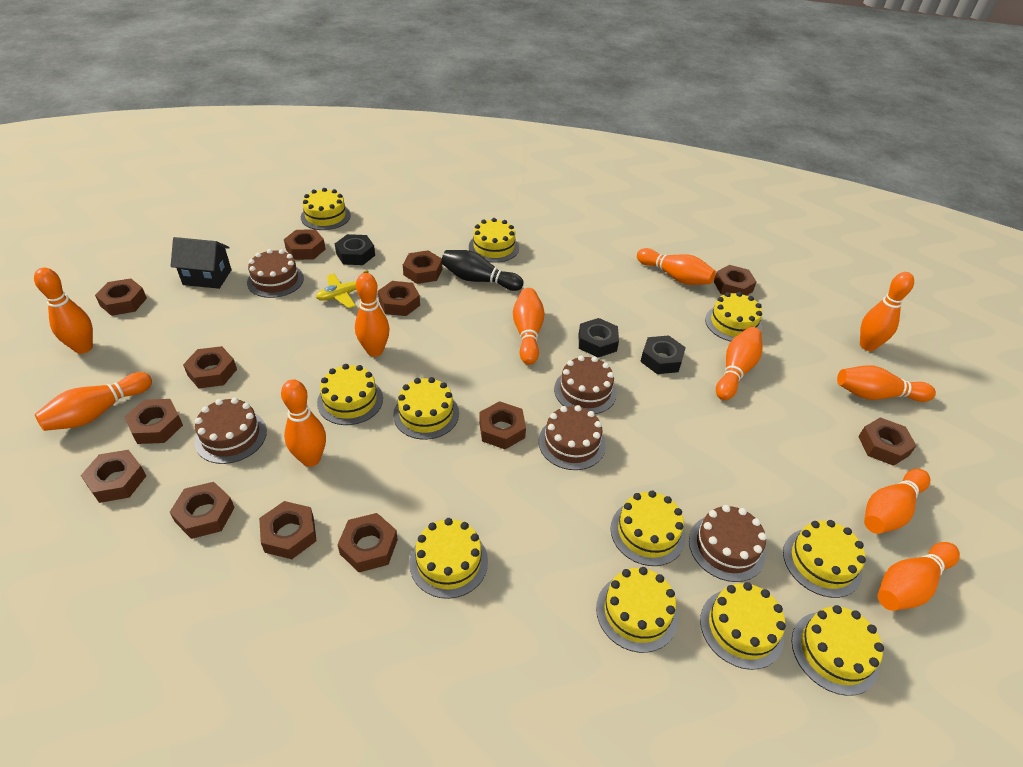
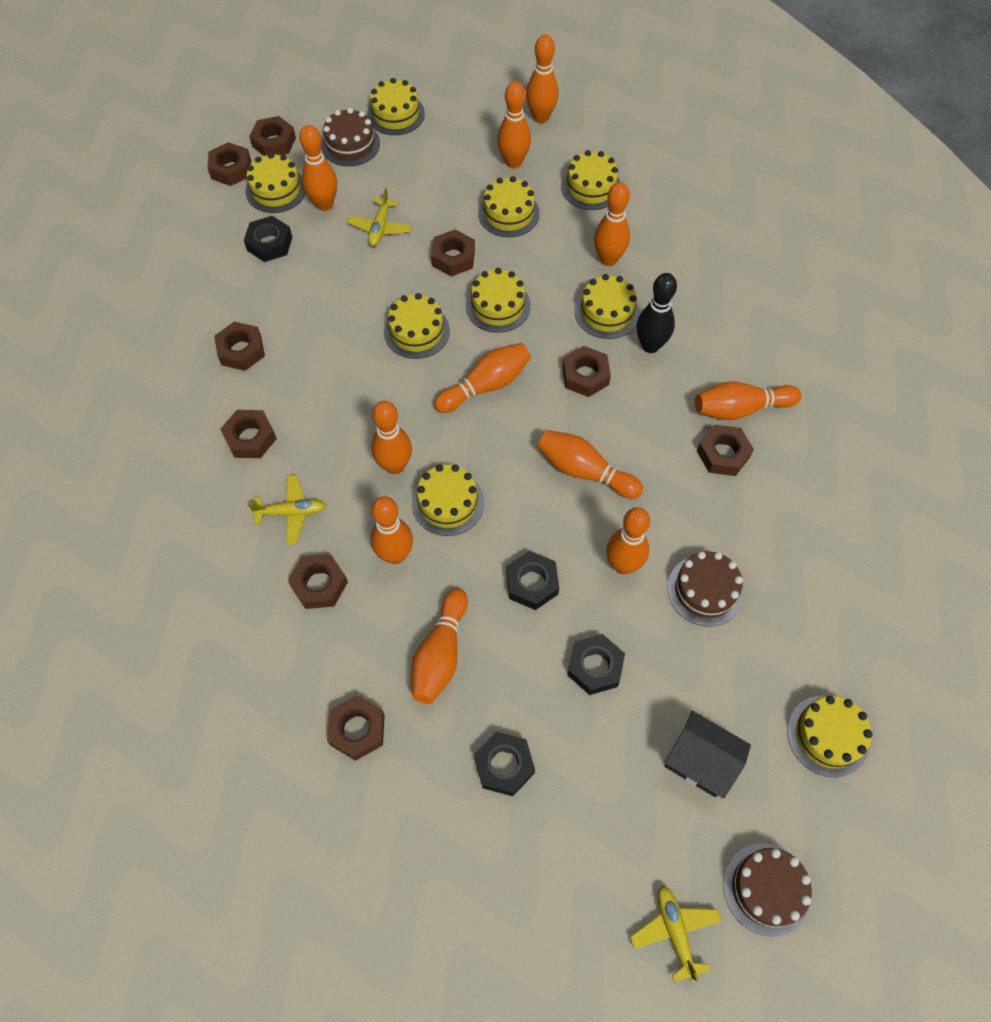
black nut: 3 -> 4
brown cake: 5 -> 3
brown nut: 13 -> 9
yellow cake: 11 -> 9
yellow plane: 1 -> 3

